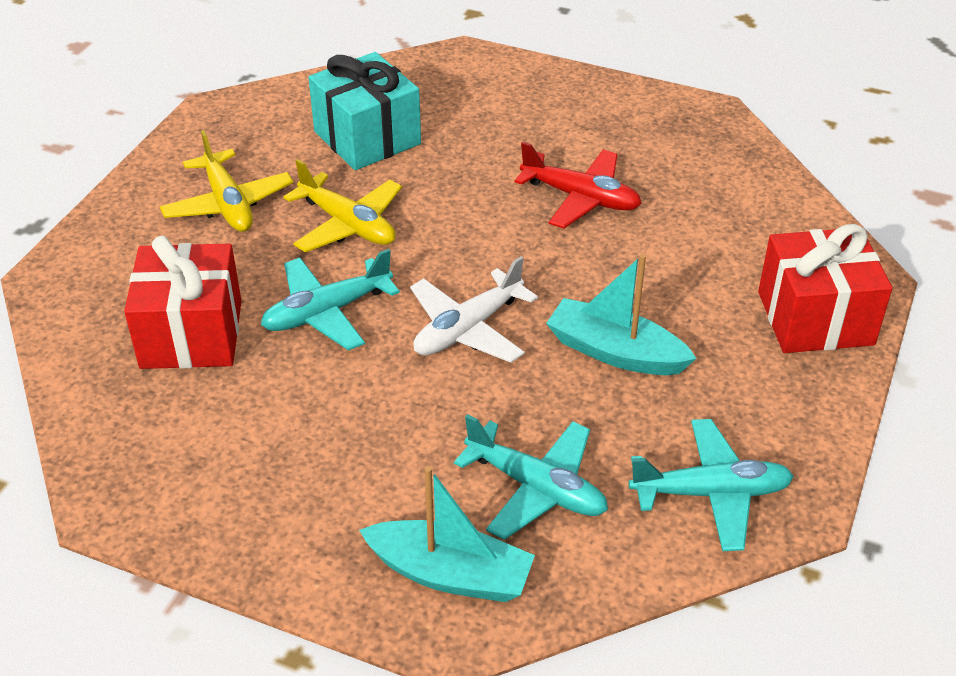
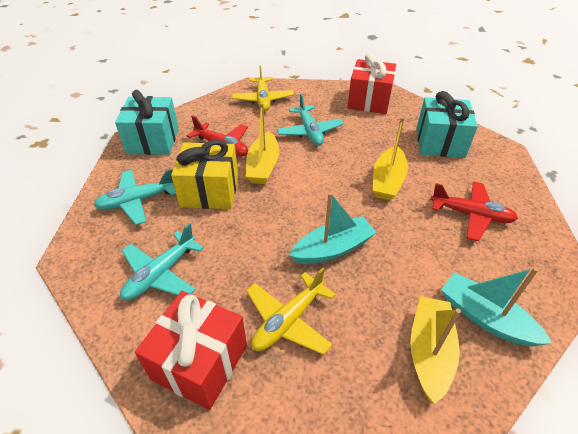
red plane: 1 -> 2
turquoise gift: 1 -> 2
white plane: 1 -> 0
yellow boat: 0 -> 3
yellow gift: 0 -> 1

